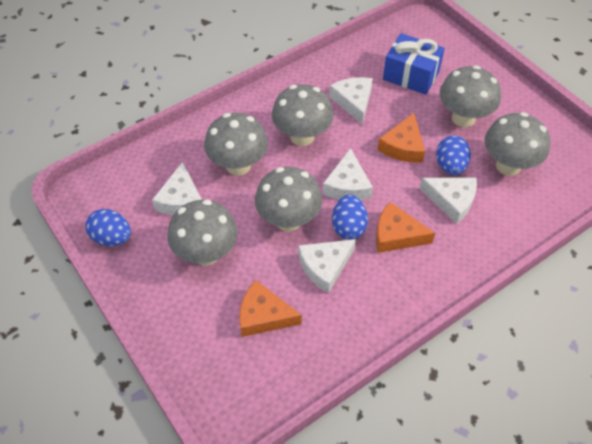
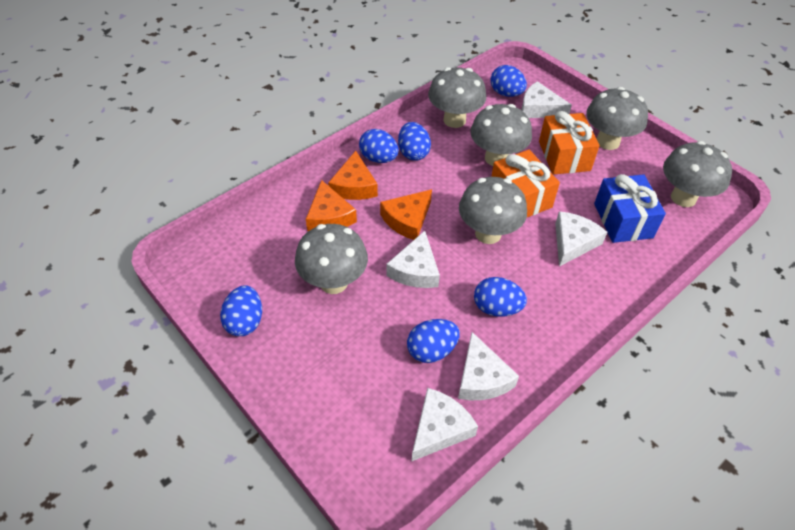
blue egg: 3 -> 6
orange gift: 0 -> 2

